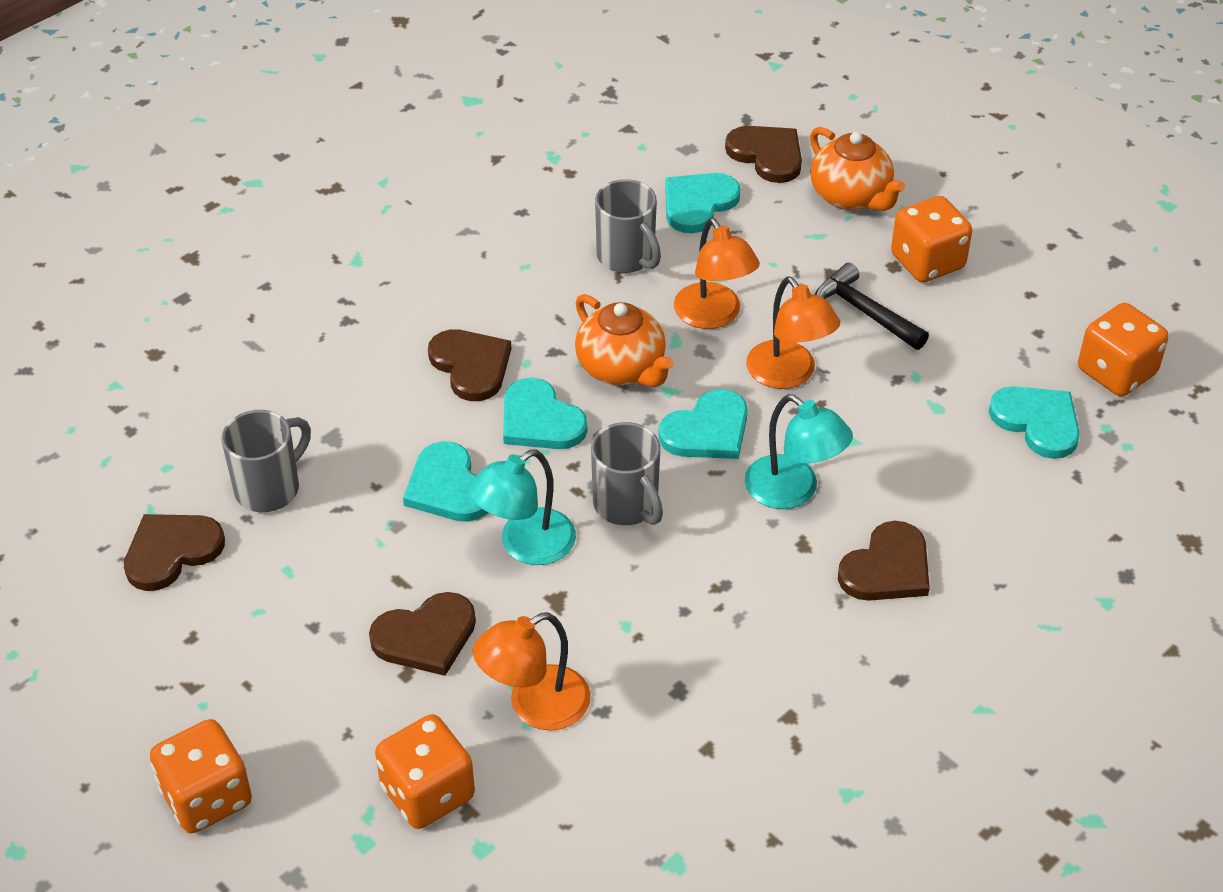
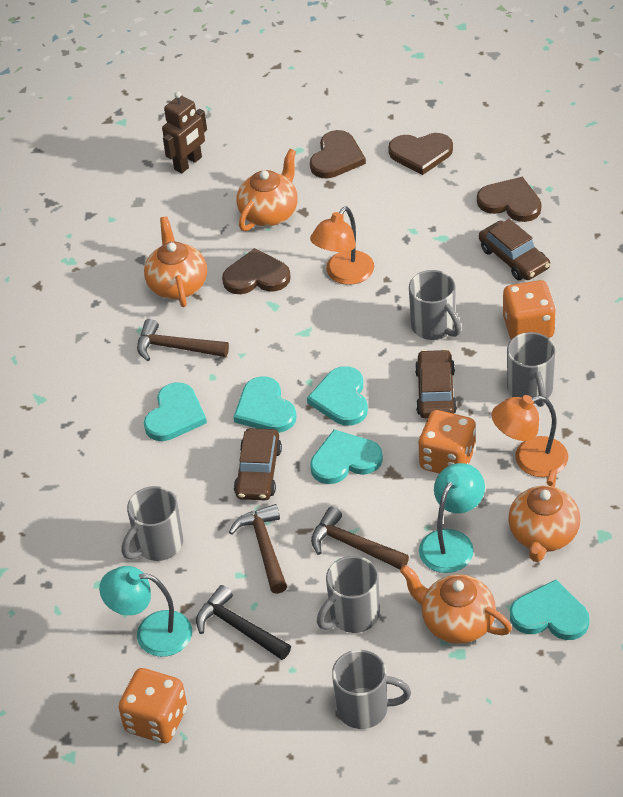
brown car: 0 -> 3
brown hammer: 0 -> 3
brown heart: 5 -> 4
brown robot: 0 -> 1
grey mug: 3 -> 5
orange dice: 4 -> 3
orange lamp: 3 -> 2
orange teapot: 2 -> 4

